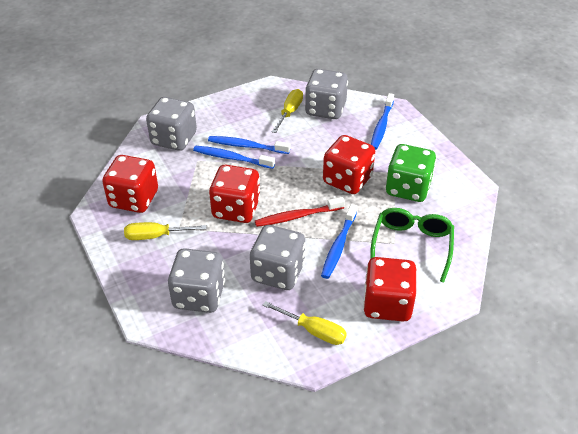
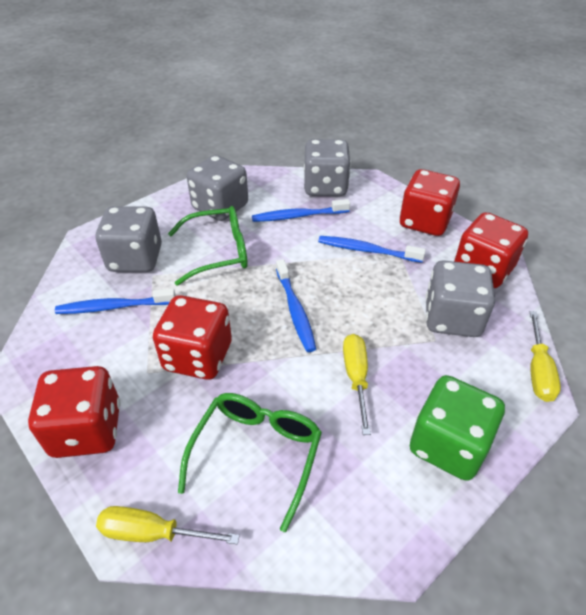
green glasses: 1 -> 2
red toothbrush: 1 -> 0

